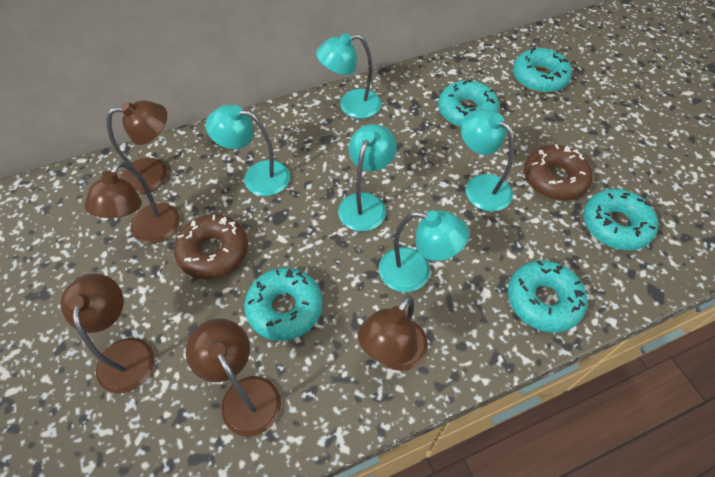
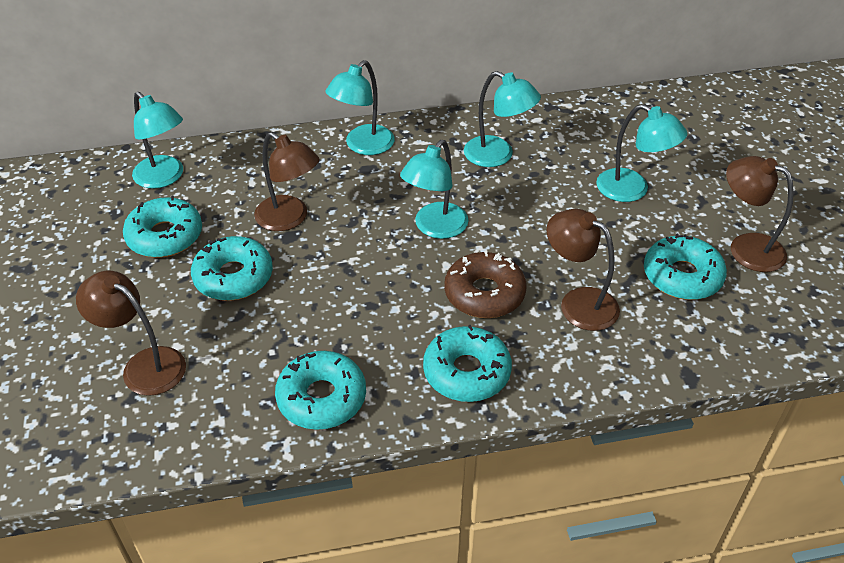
brown donut: 2 -> 1
brown lamp: 5 -> 4

